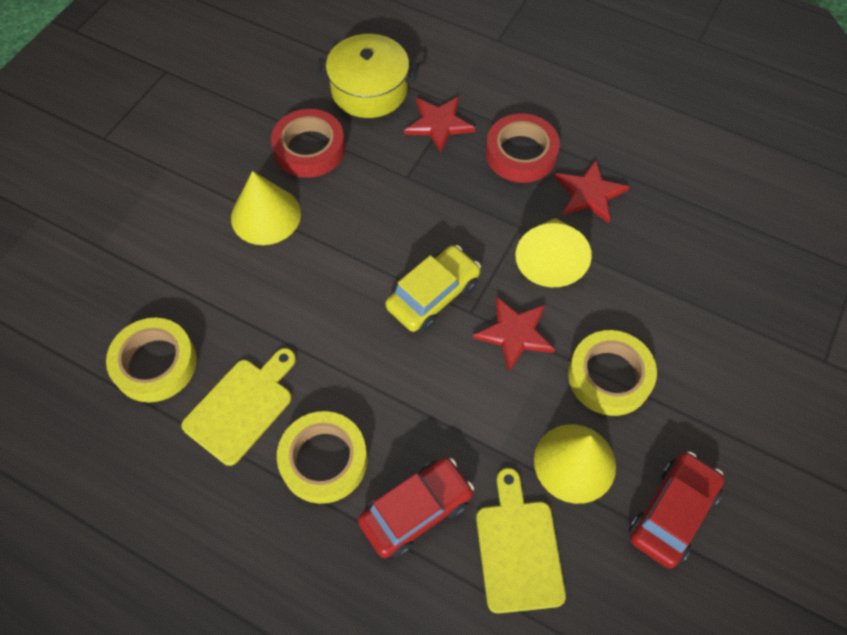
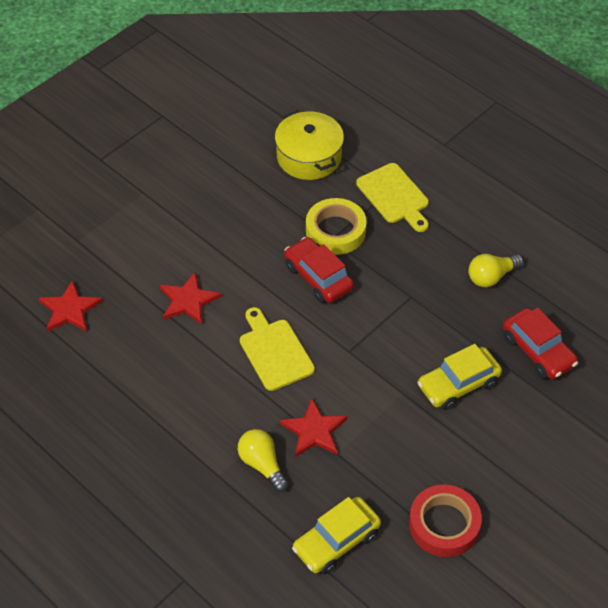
red tape: 2 -> 1
yellow car: 1 -> 2
yellow cone: 3 -> 0
yellow light bulb: 0 -> 2
yellow tape: 3 -> 1

